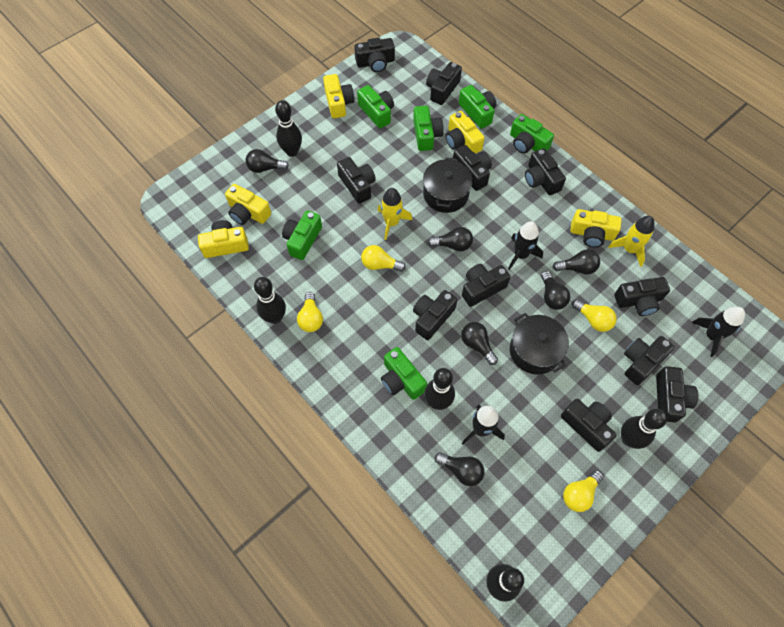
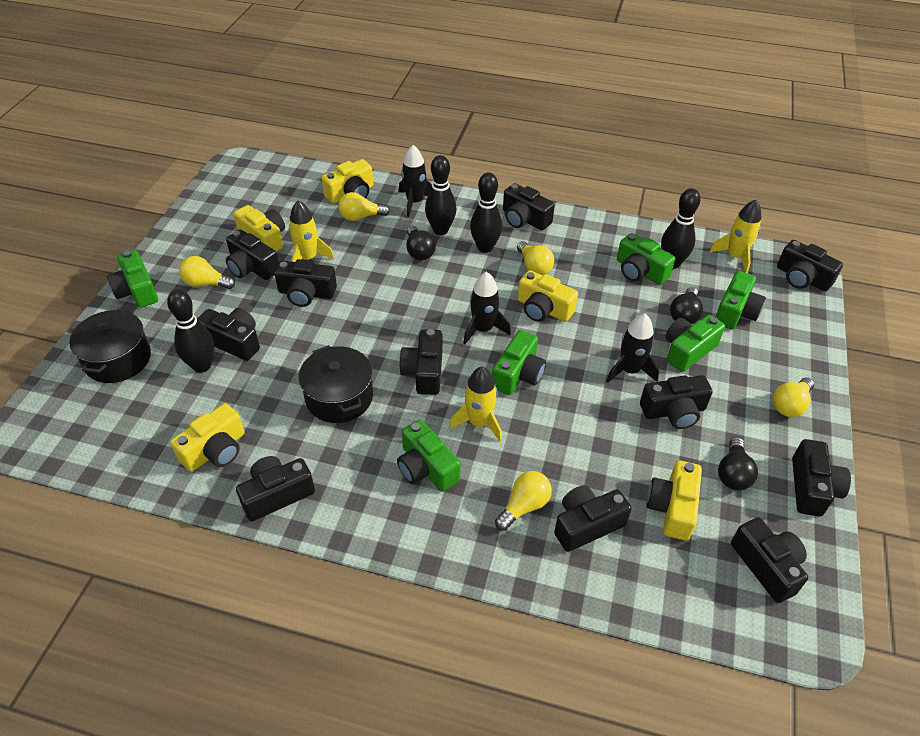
black bowling pin: 5 -> 4
black light bulb: 6 -> 3
yellow light bulb: 4 -> 5
yellow rocket: 2 -> 3

